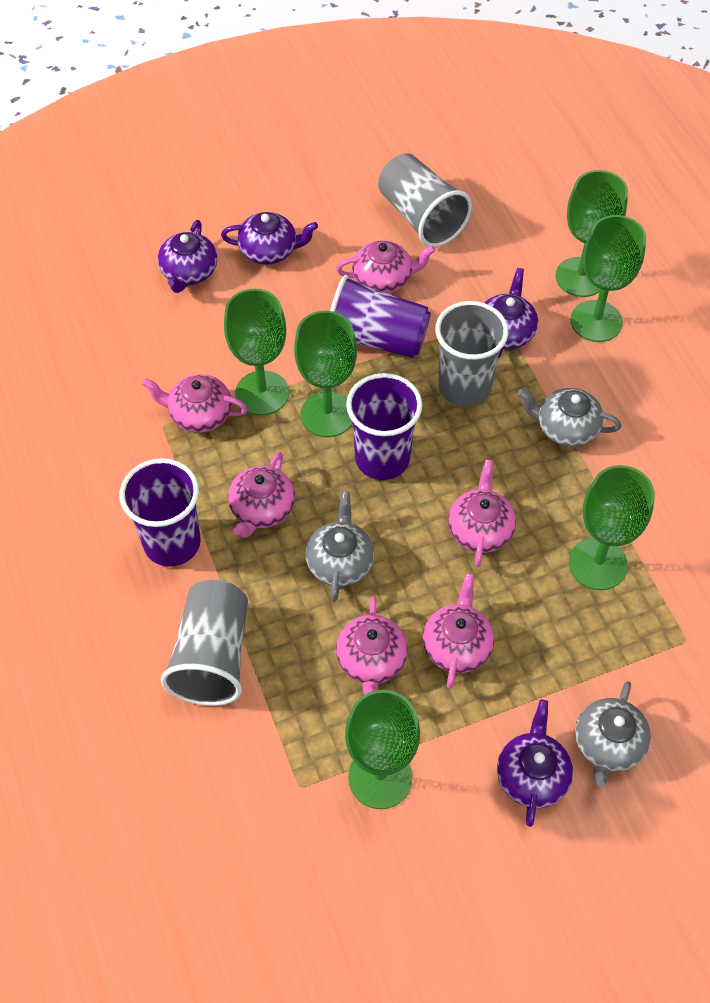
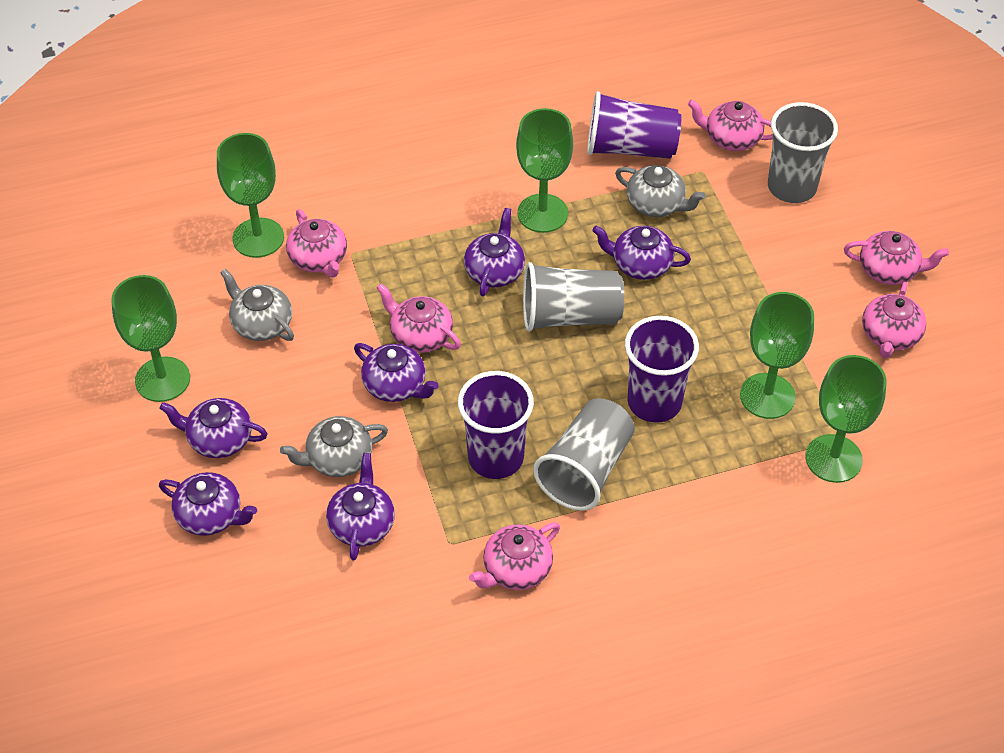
green goblet: 6 -> 5
purple teapot: 4 -> 6

